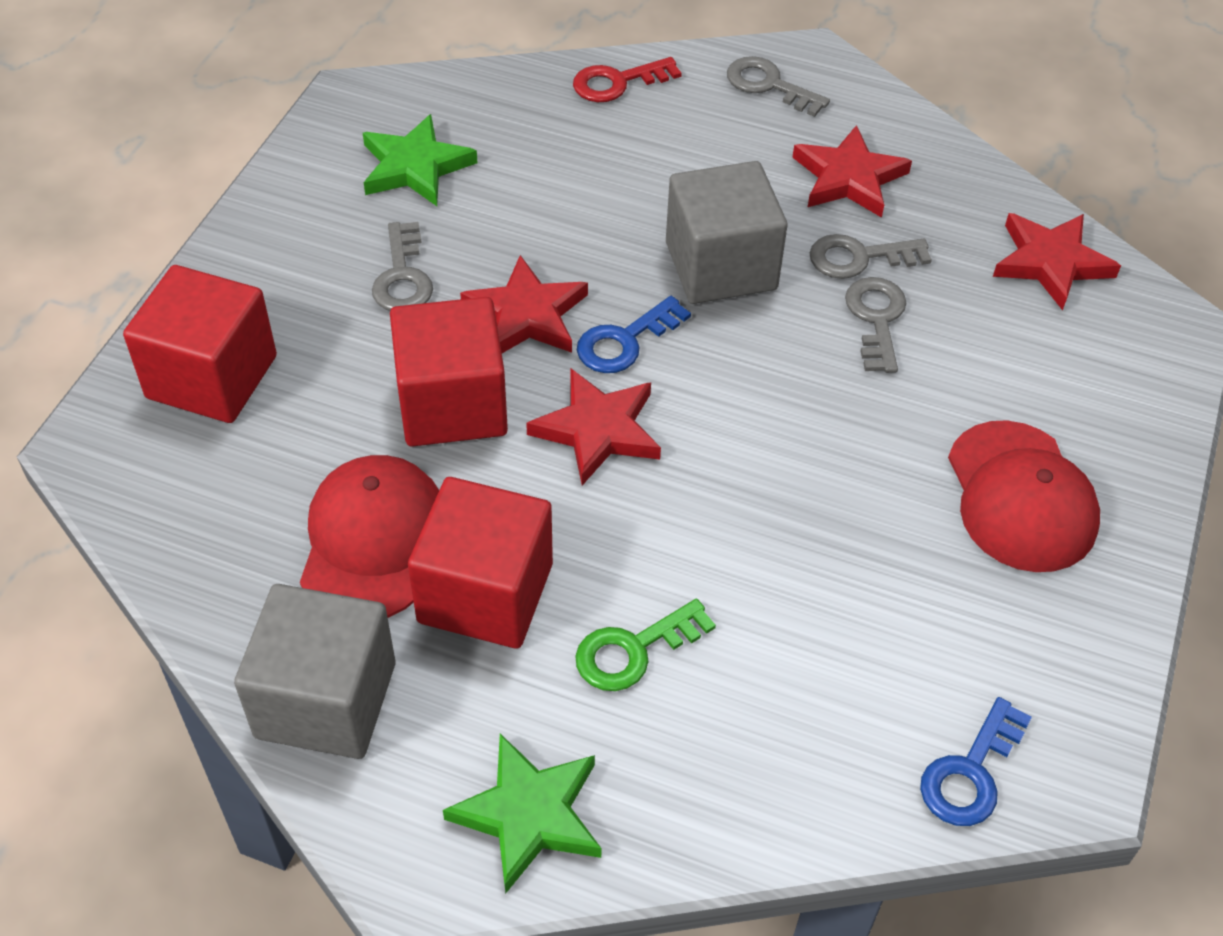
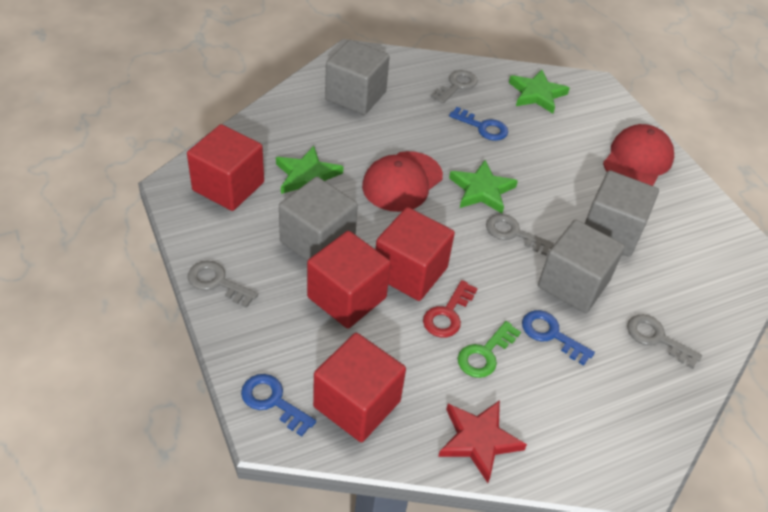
blue key: 2 -> 3
green star: 2 -> 3
grey cube: 2 -> 4
red cube: 3 -> 4
red star: 4 -> 1

